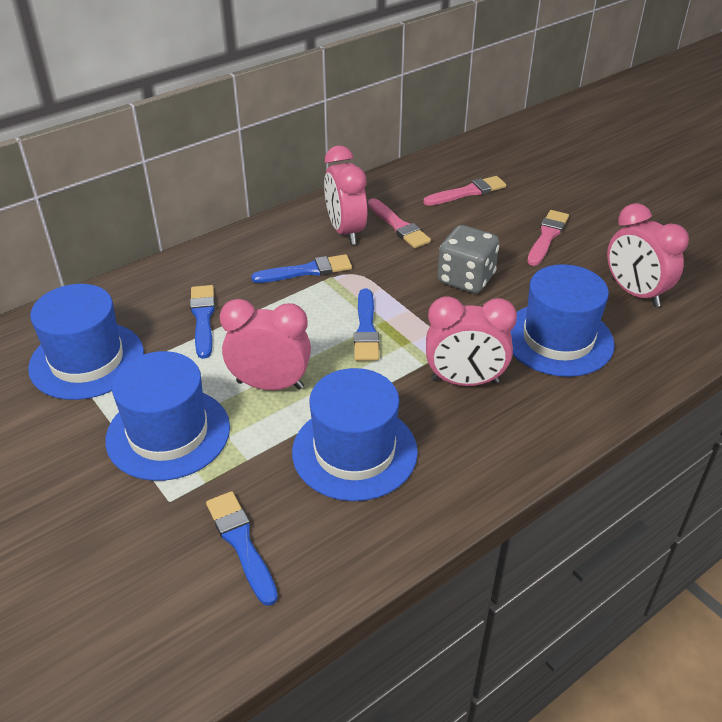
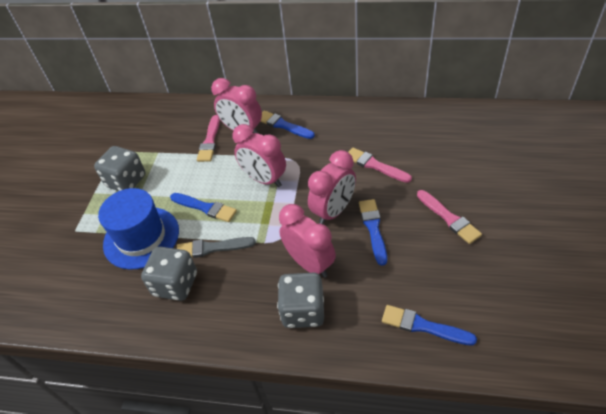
blue hat: 4 -> 1
grey brush: 0 -> 1
grey dice: 1 -> 3

